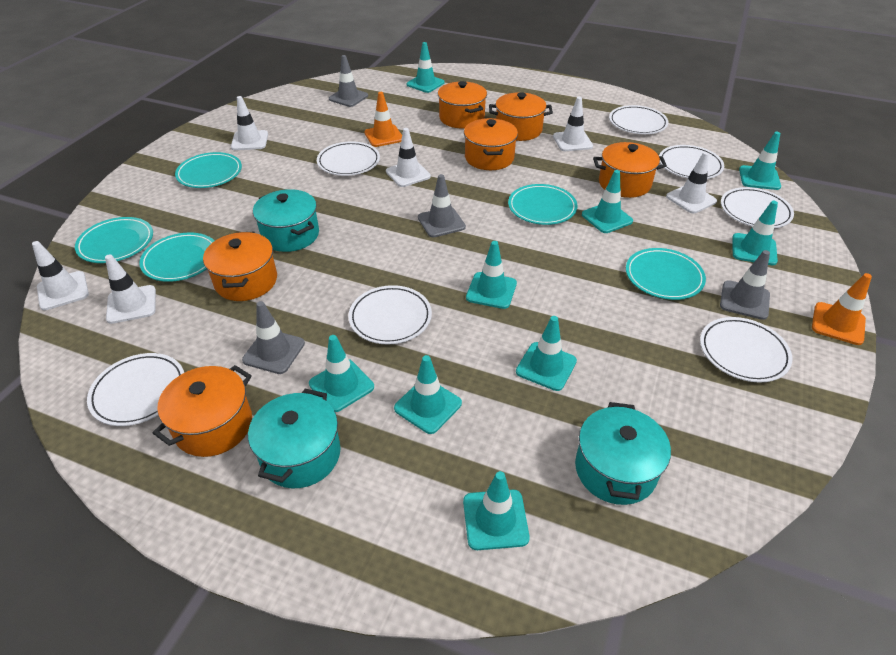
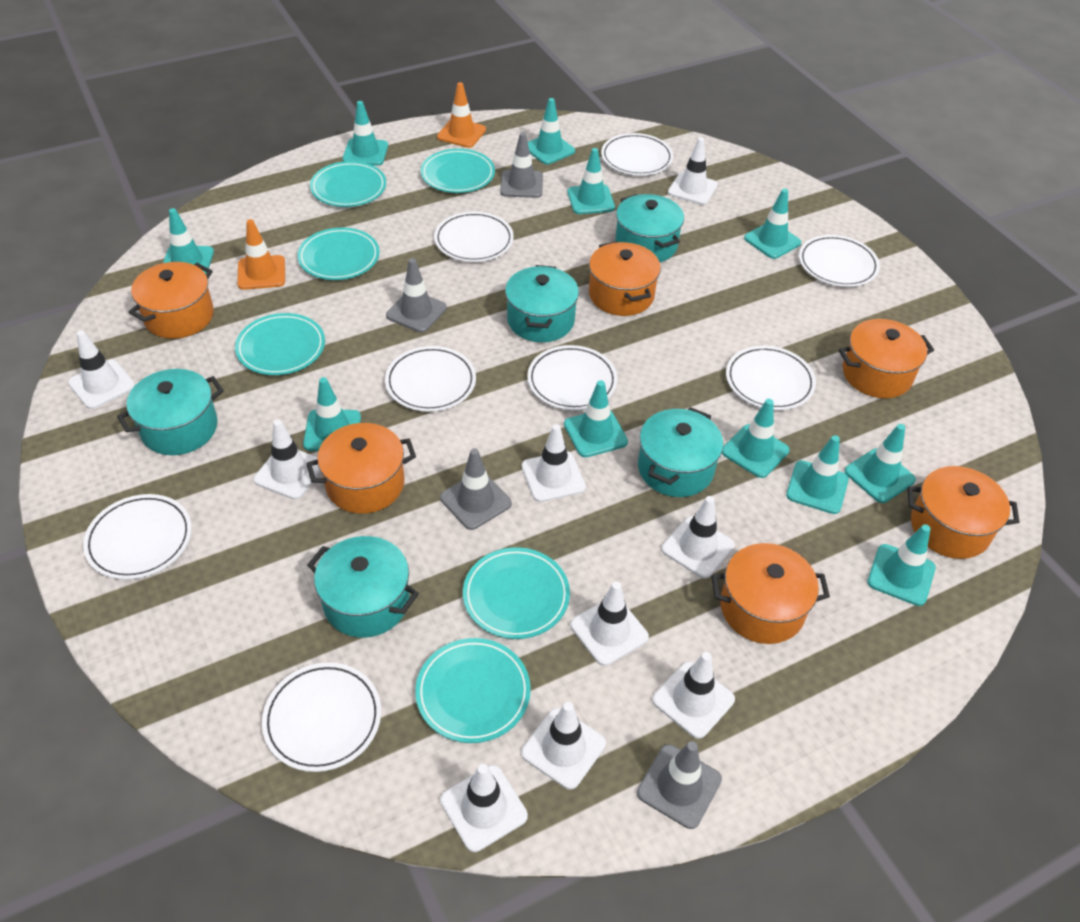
turquoise plate: 5 -> 6
turquoise pot: 3 -> 5
turquoise traffic cone: 9 -> 11
white plate: 7 -> 8
white traffic cone: 6 -> 9

